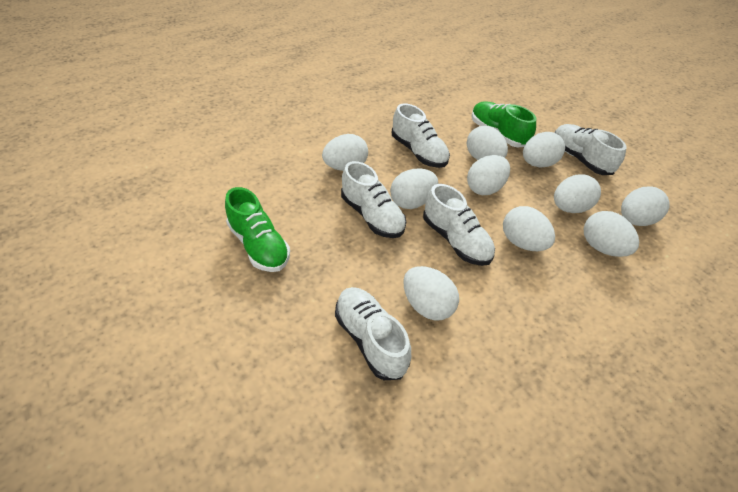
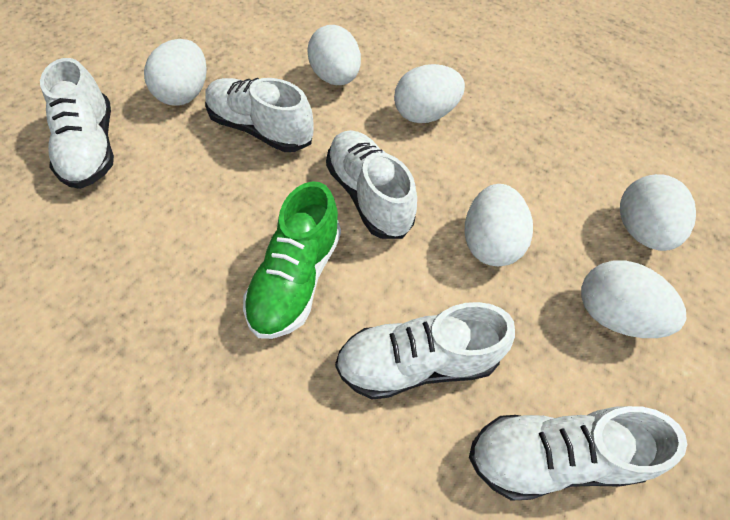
green shoe: 2 -> 1
white egg: 10 -> 6

